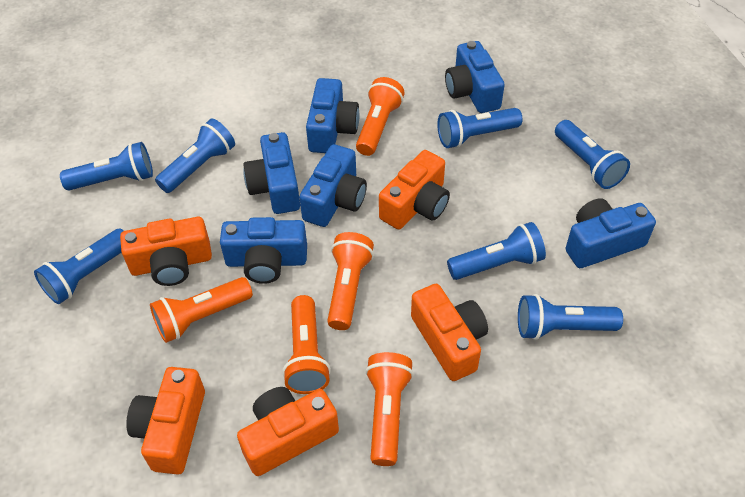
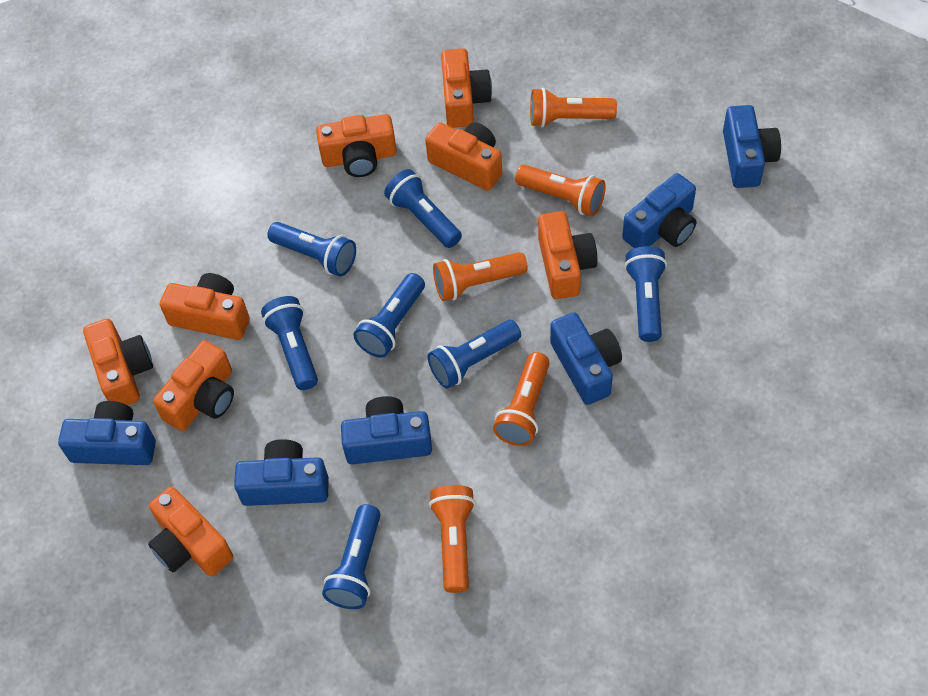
orange camera: 5 -> 8

